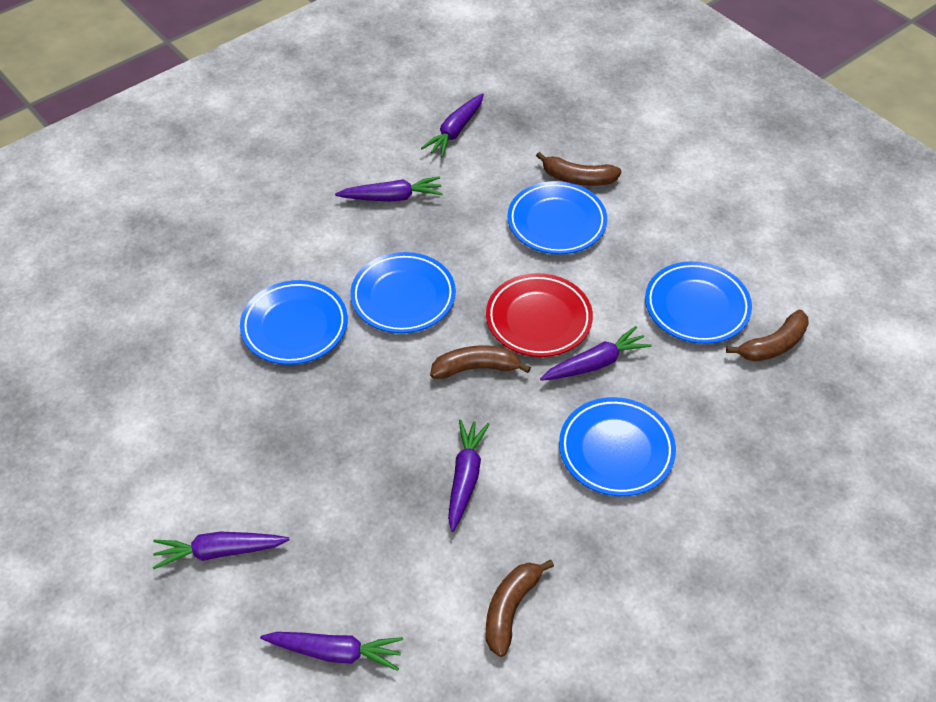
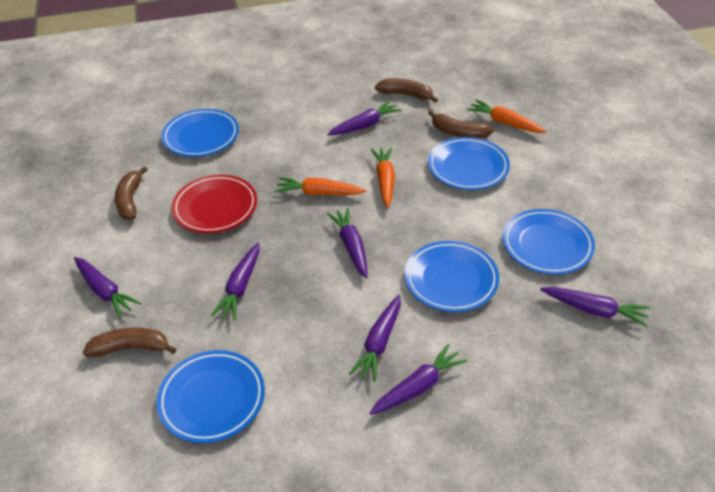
orange carrot: 0 -> 3
purple carrot: 6 -> 7

